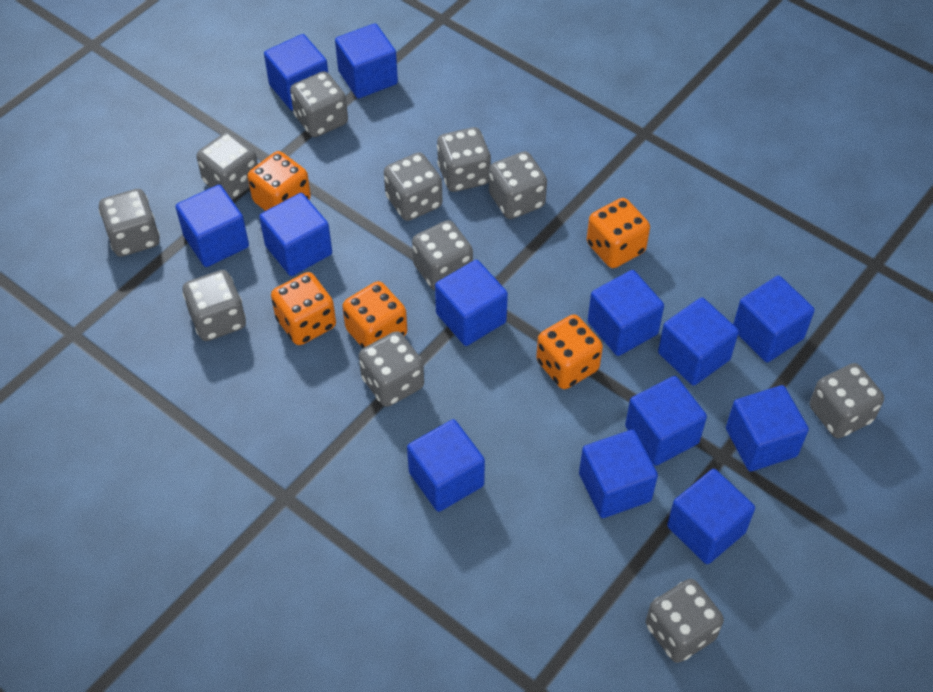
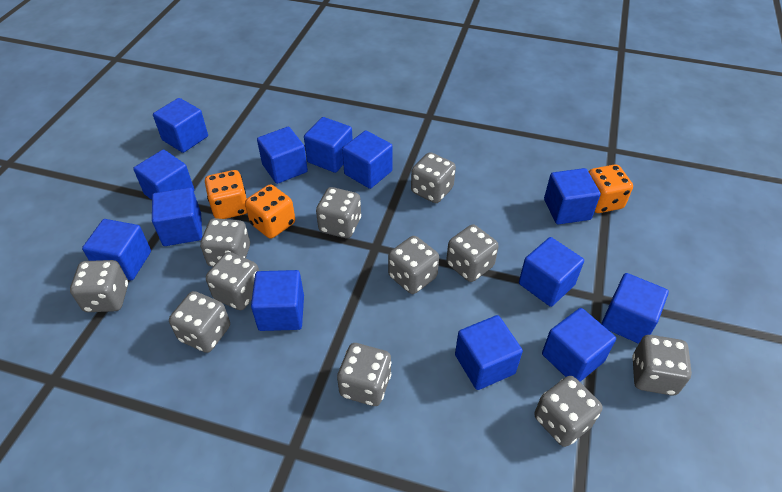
orange dice: 5 -> 3

